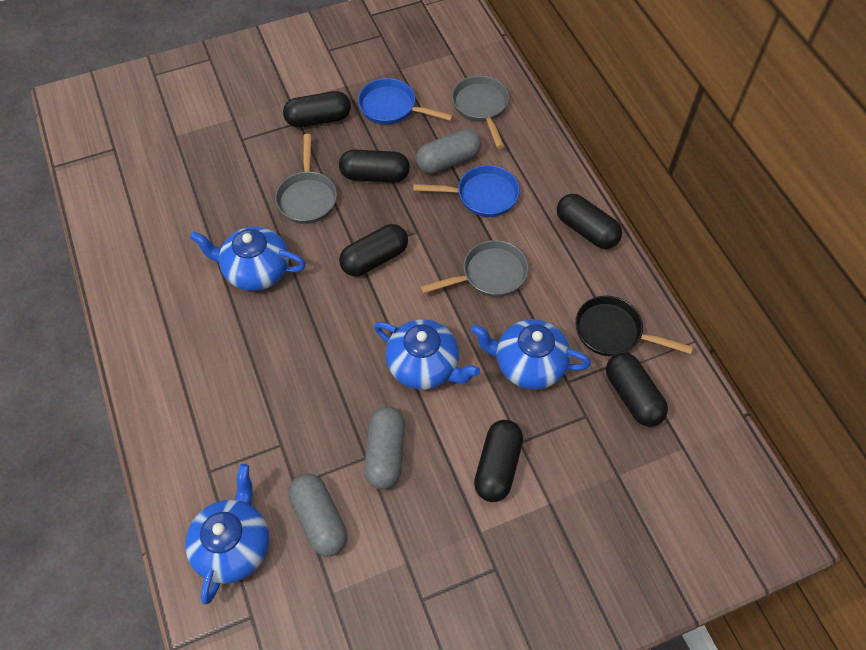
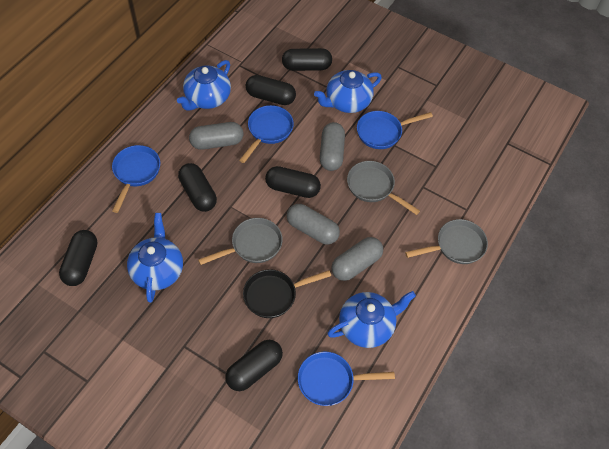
blue pan: 2 -> 4
grey capsule: 3 -> 4

